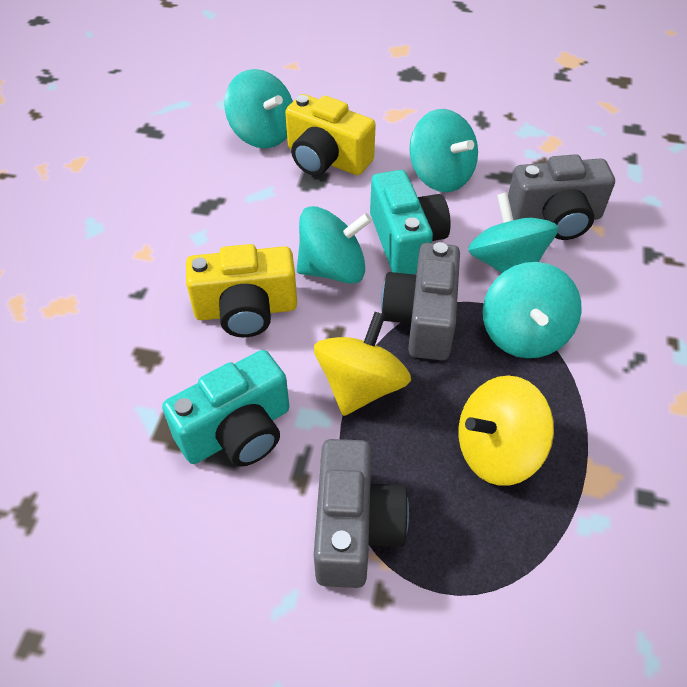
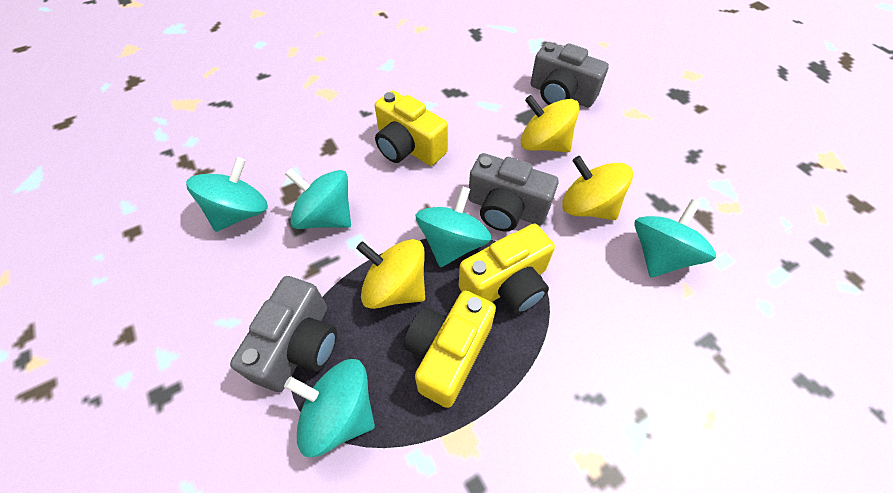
turquoise camera: 2 -> 0
yellow camera: 2 -> 3
yellow spinning top: 2 -> 3

